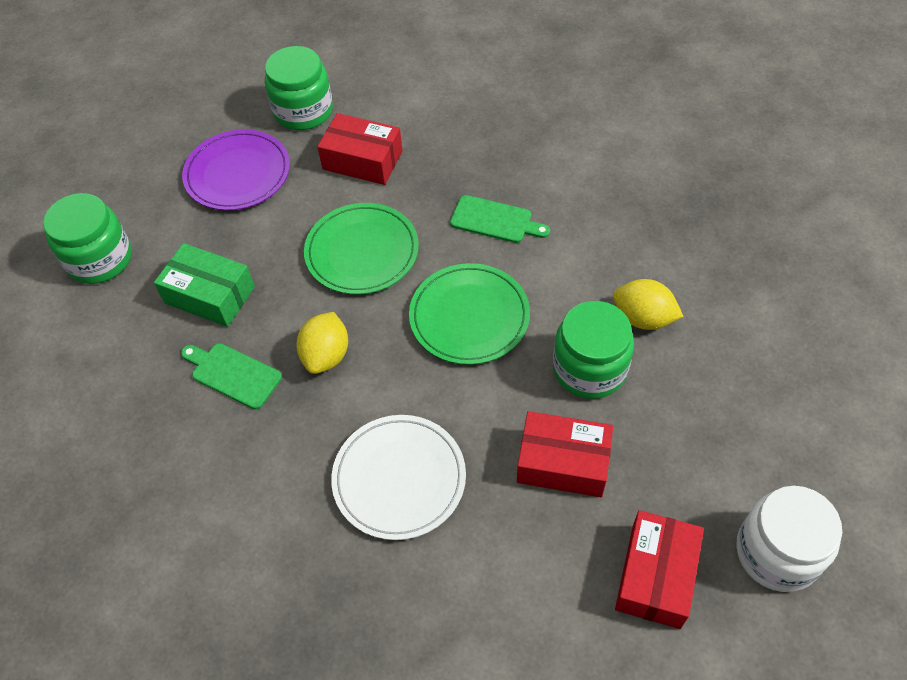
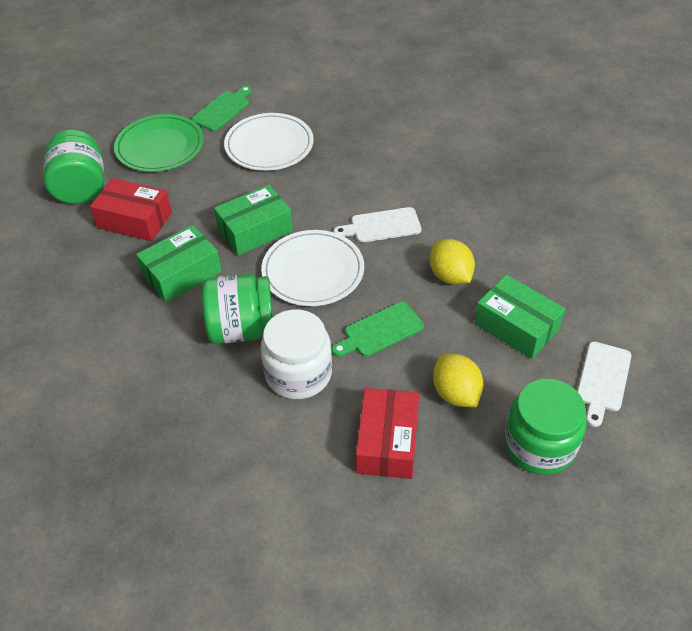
green box: 1 -> 3
green plate: 2 -> 1
purple plate: 1 -> 0
red box: 3 -> 2
white cutting board: 0 -> 2
white plate: 1 -> 2

